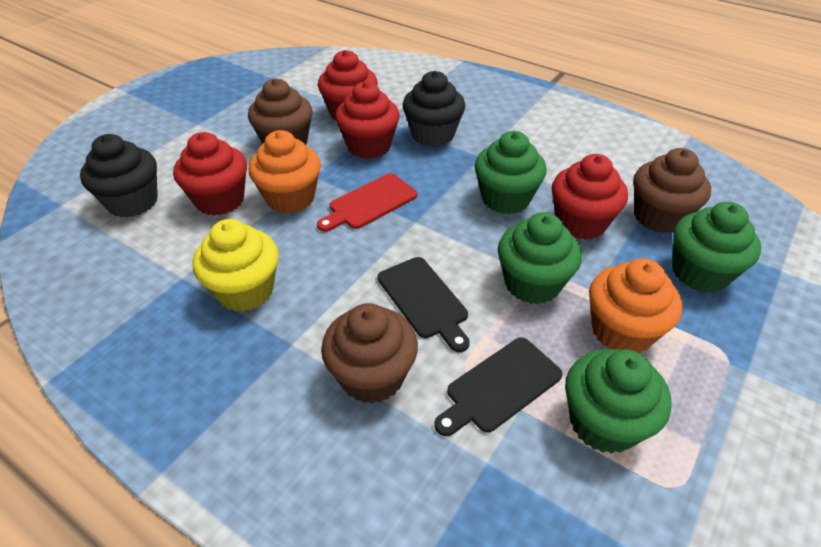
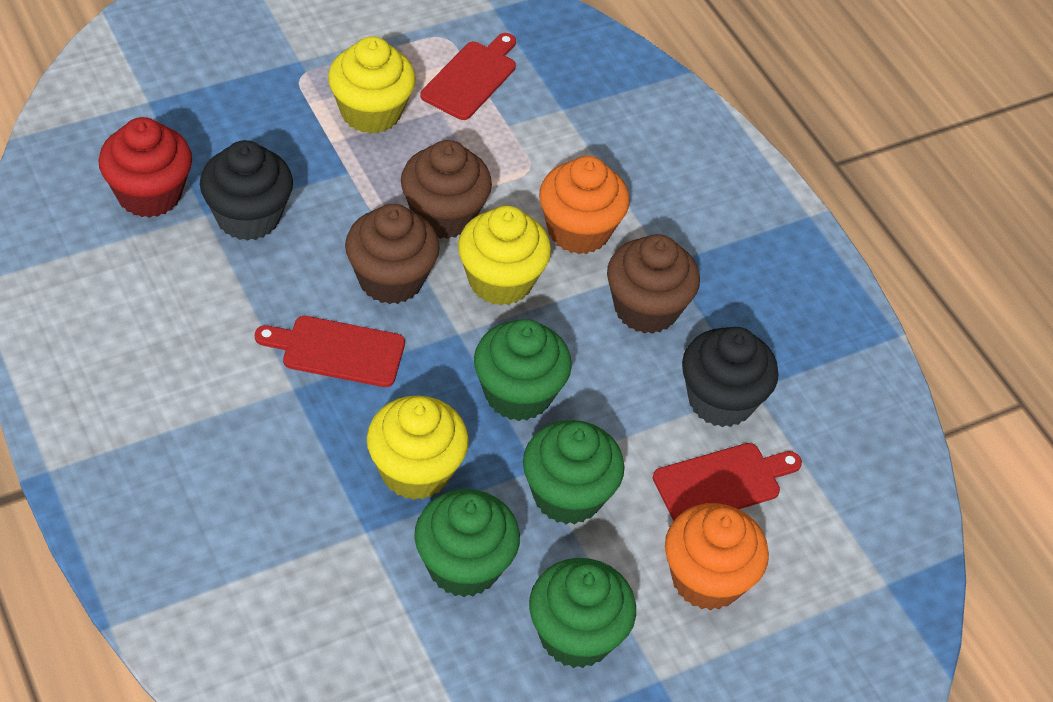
black cutting board: 2 -> 0
red cupcake: 4 -> 1
red cutting board: 1 -> 3
yellow cupcake: 1 -> 3

